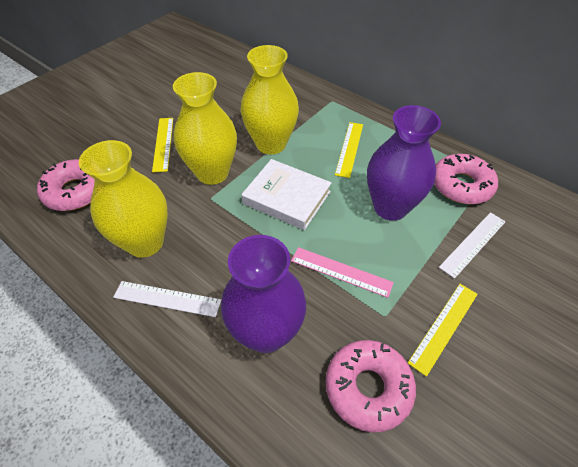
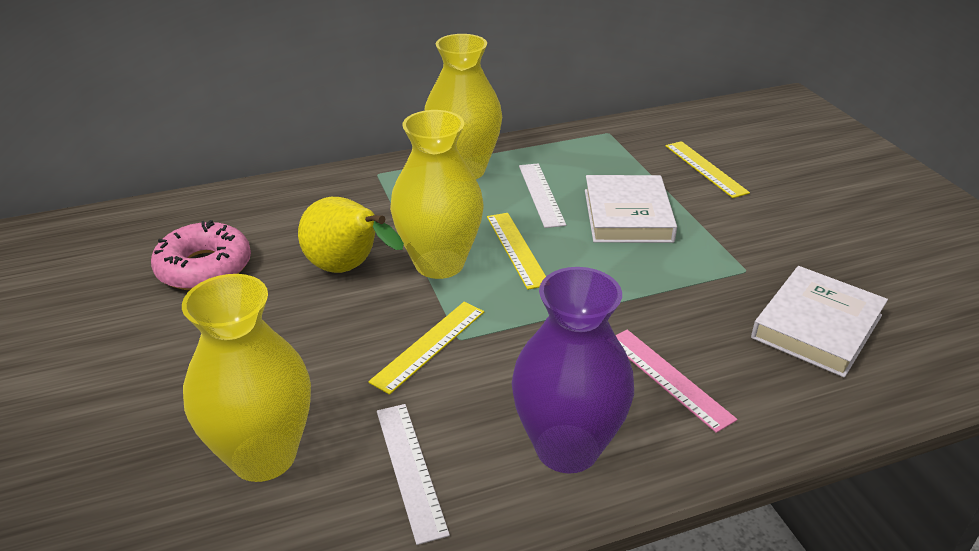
pink donut: 3 -> 1
purple vase: 2 -> 1
white book: 1 -> 2
yellow pear: 0 -> 1

